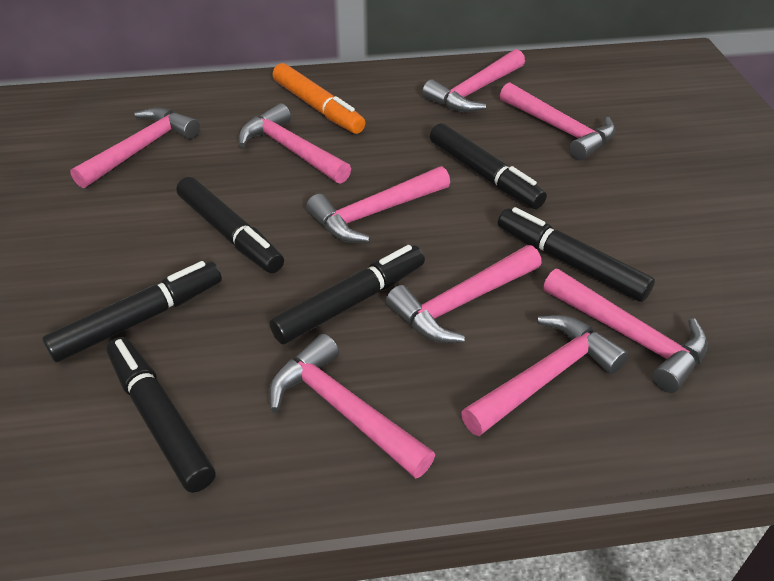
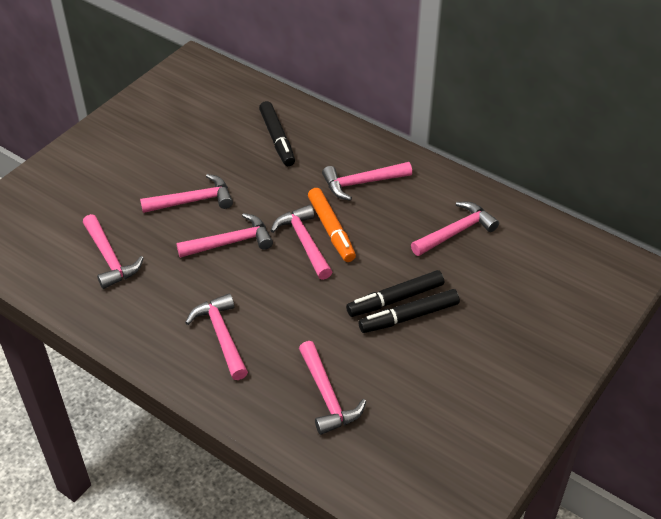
black marker: 6 -> 3
pink hammer: 9 -> 8

